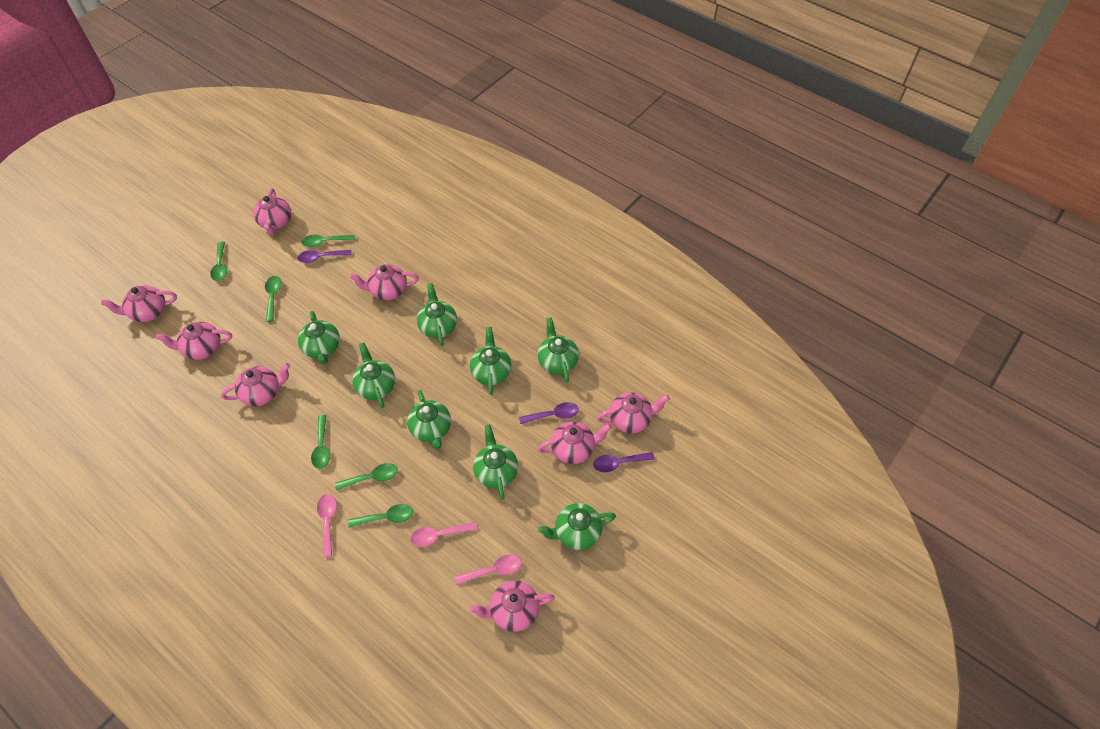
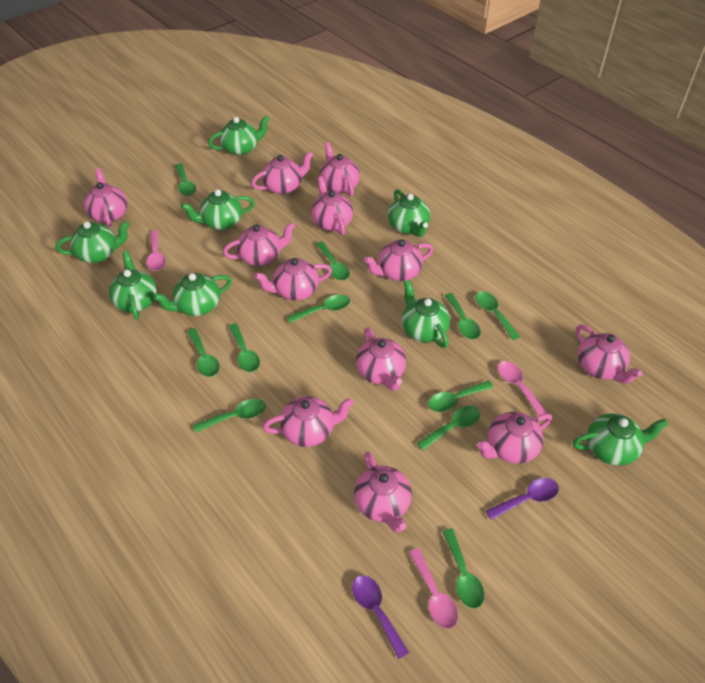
green spoon: 6 -> 11
pink teapot: 8 -> 12
purple spoon: 3 -> 2

